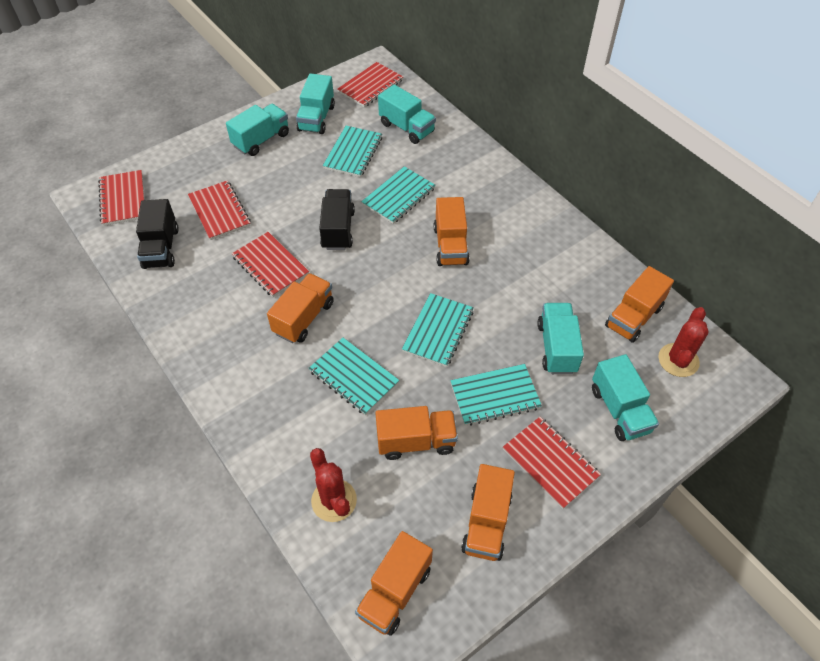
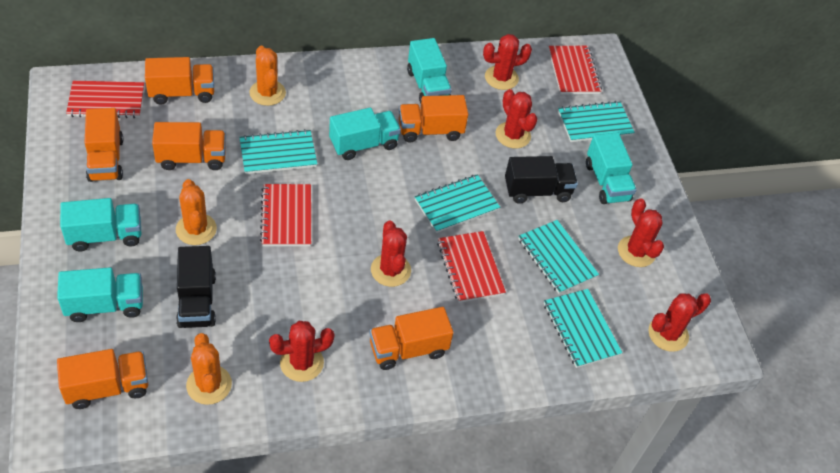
orange cactus: 0 -> 3
red cactus: 2 -> 6
red notebook: 5 -> 4

